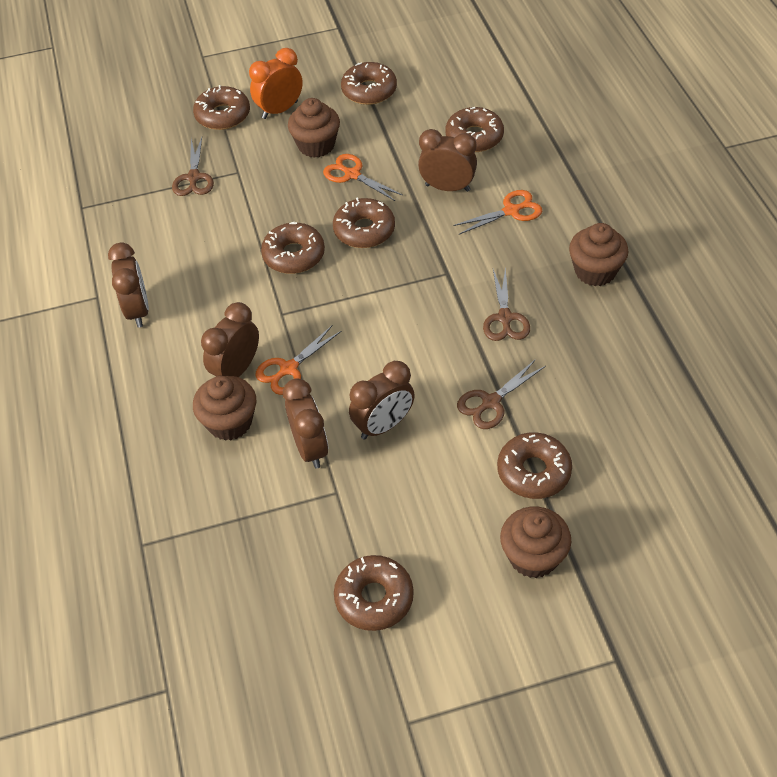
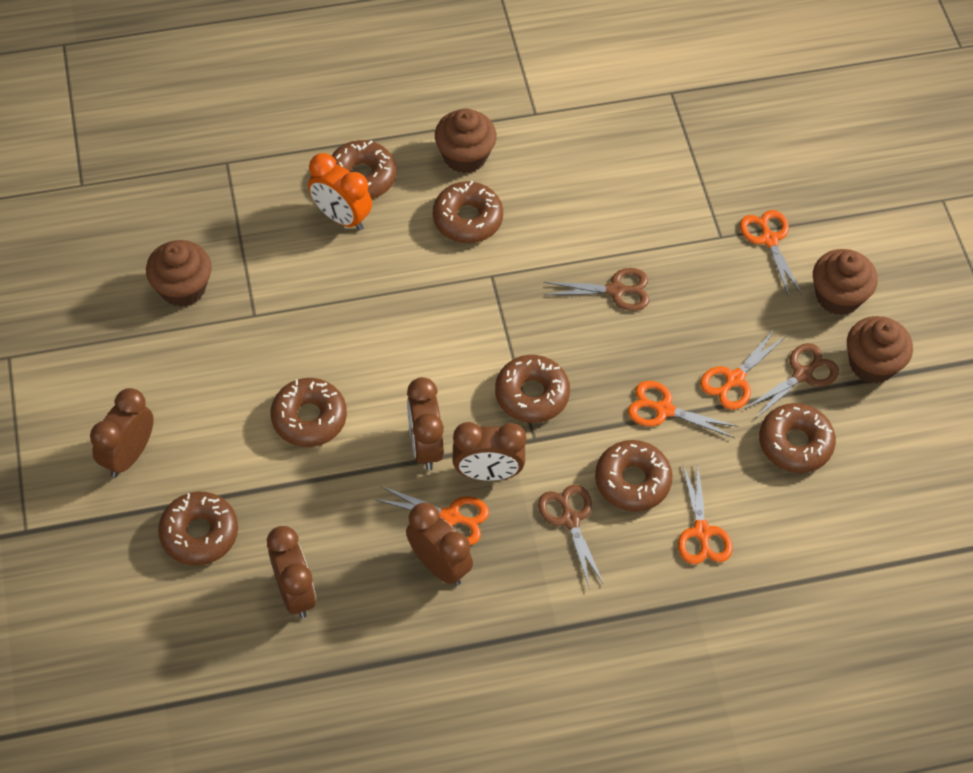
orange scissors: 3 -> 5

